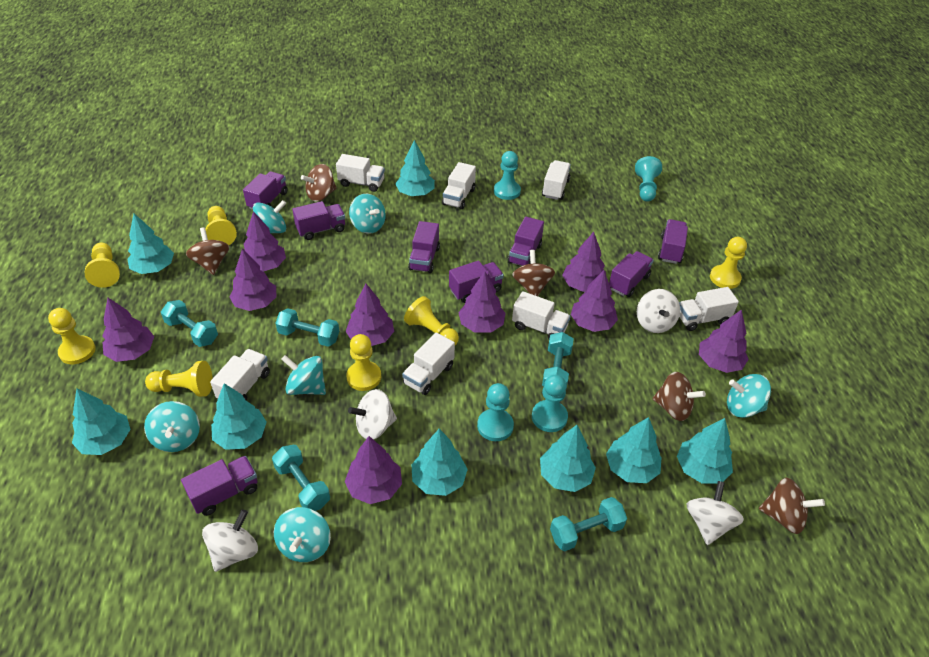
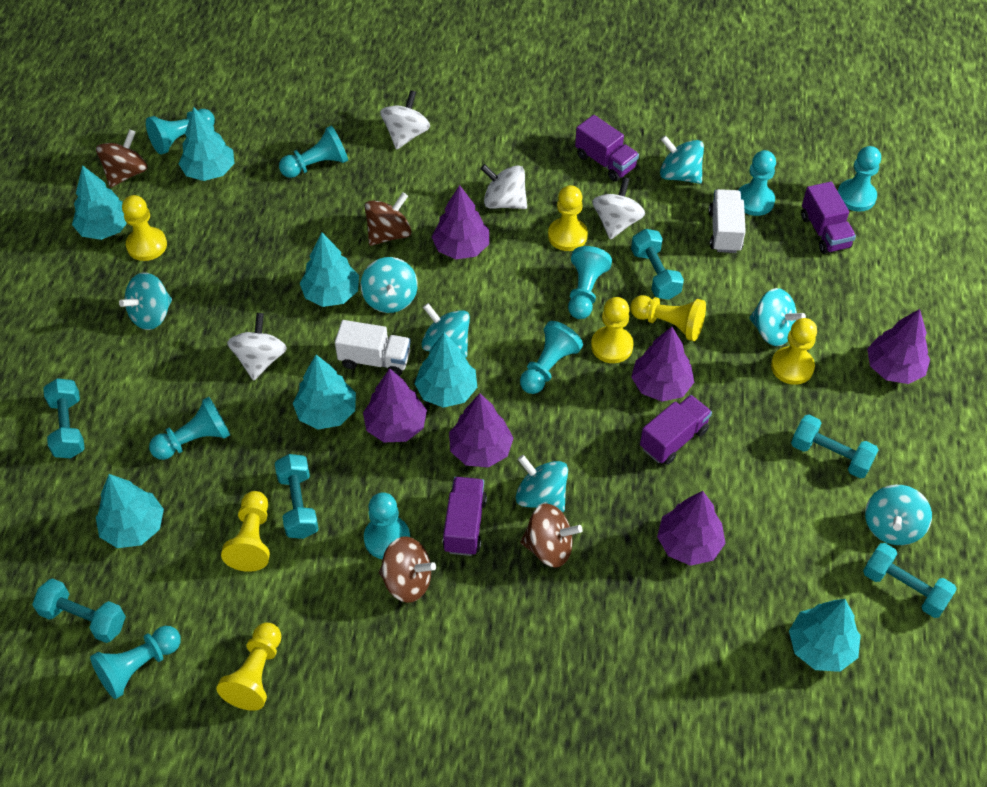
brown spinning top: 5 -> 4
purple tree: 9 -> 6
purple truck: 8 -> 4
turquoise dumbbell: 5 -> 6
turquoise pawn: 4 -> 9
turquoise spinning top: 6 -> 7
turquoise tree: 8 -> 7
white truck: 7 -> 2

